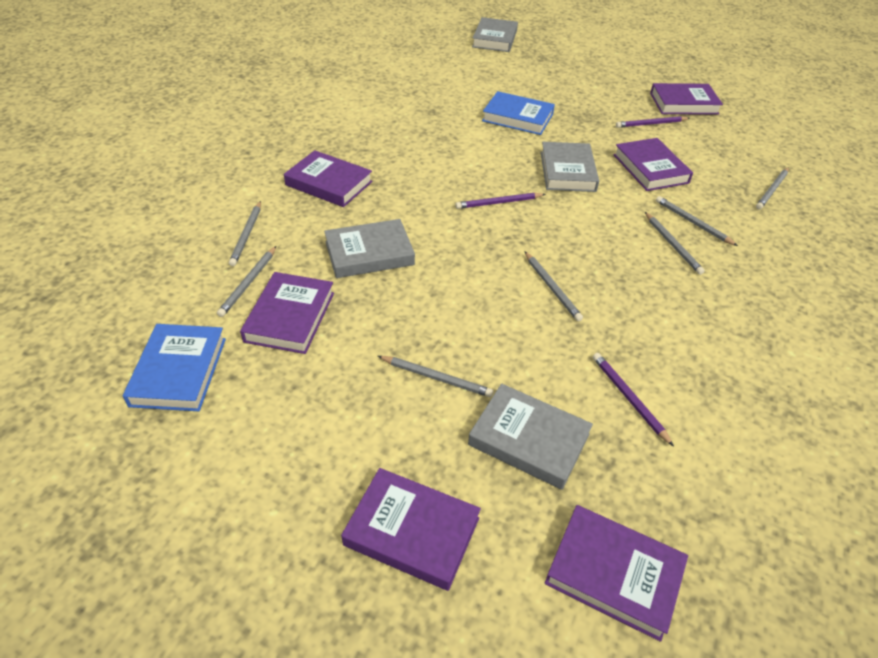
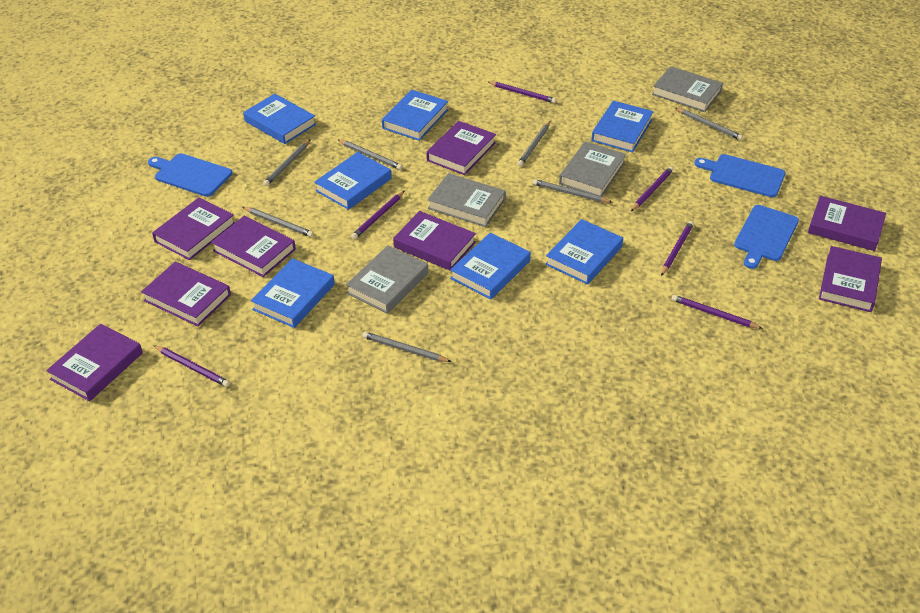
blue book: 2 -> 7
blue cutting board: 0 -> 3
purple book: 6 -> 8
purple pencil: 3 -> 6

